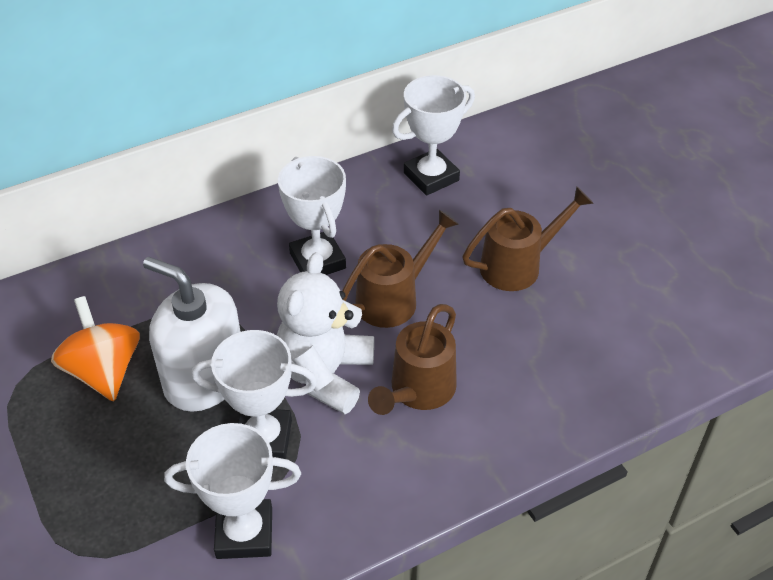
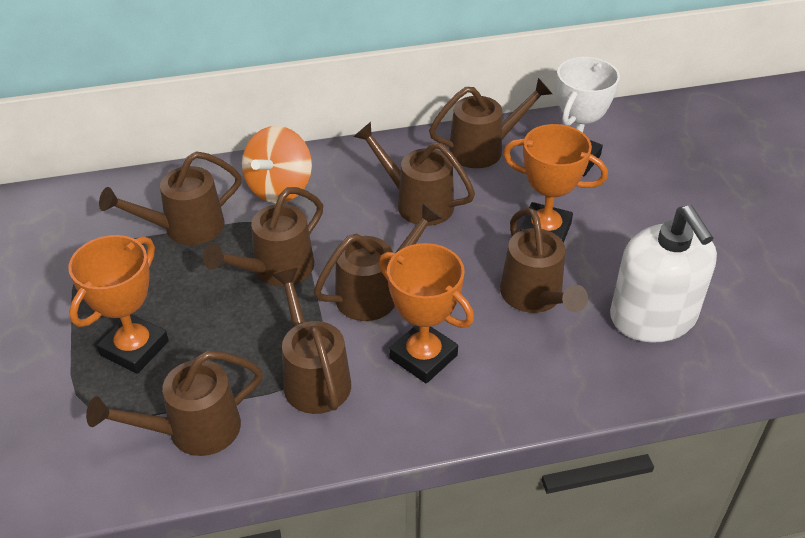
brown watering can: 3 -> 8
orange trophy: 0 -> 3
white teddy bear: 1 -> 0
white trophy: 4 -> 1

